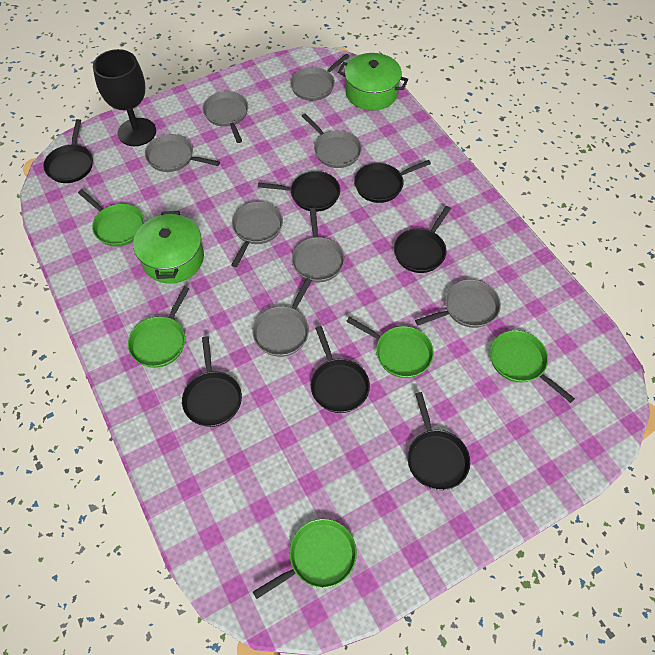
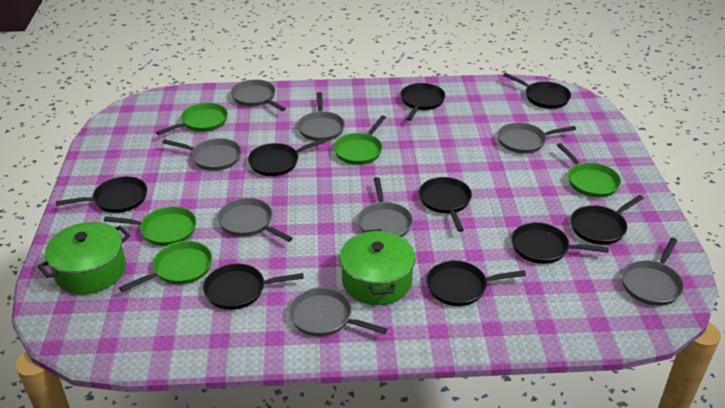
black goblet: 1 -> 0
black pan: 7 -> 9

